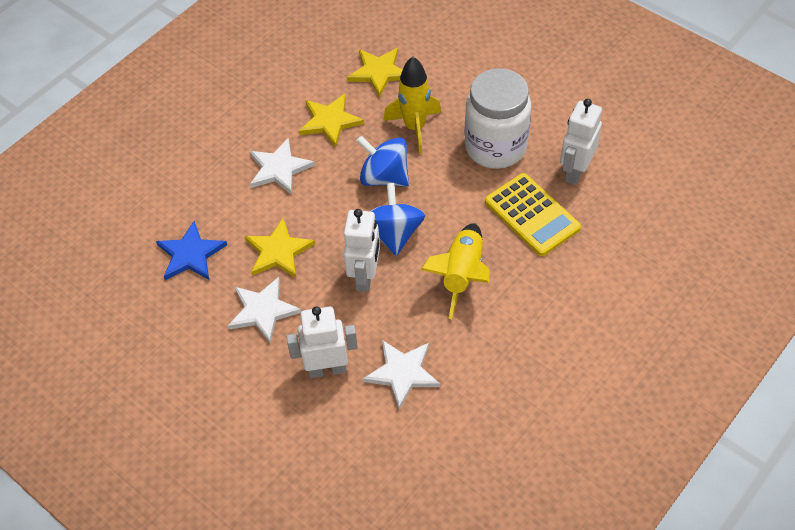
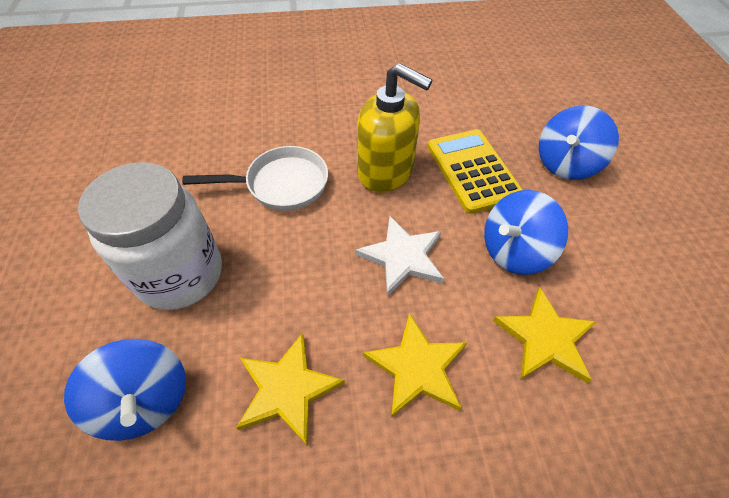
blue spinning top: 2 -> 3
blue star: 1 -> 0
white pan: 0 -> 1
white robot: 3 -> 0
white star: 3 -> 1
yellow rocket: 2 -> 0
yellow soap dispenser: 0 -> 1

